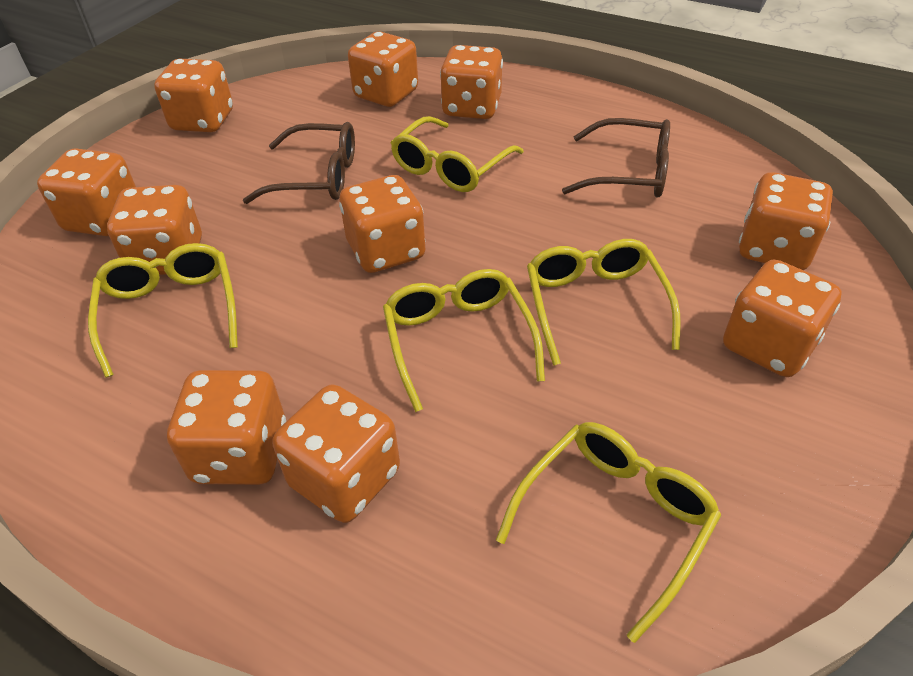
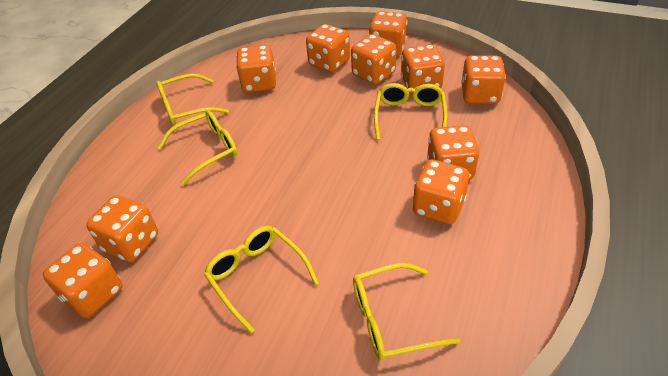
brown glasses: 2 -> 0

